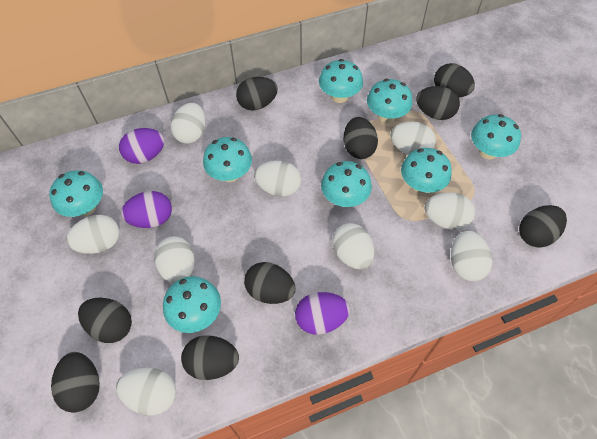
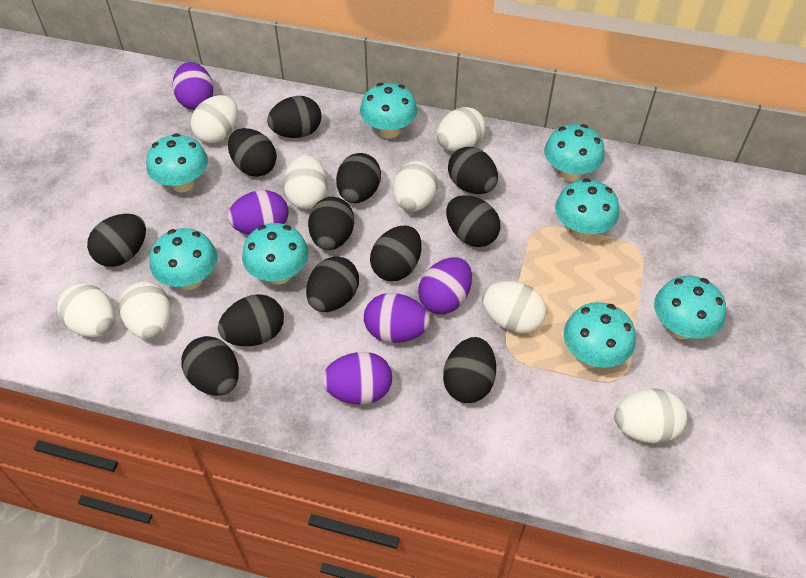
black egg: 9 -> 12
purple egg: 3 -> 5
white egg: 9 -> 8

